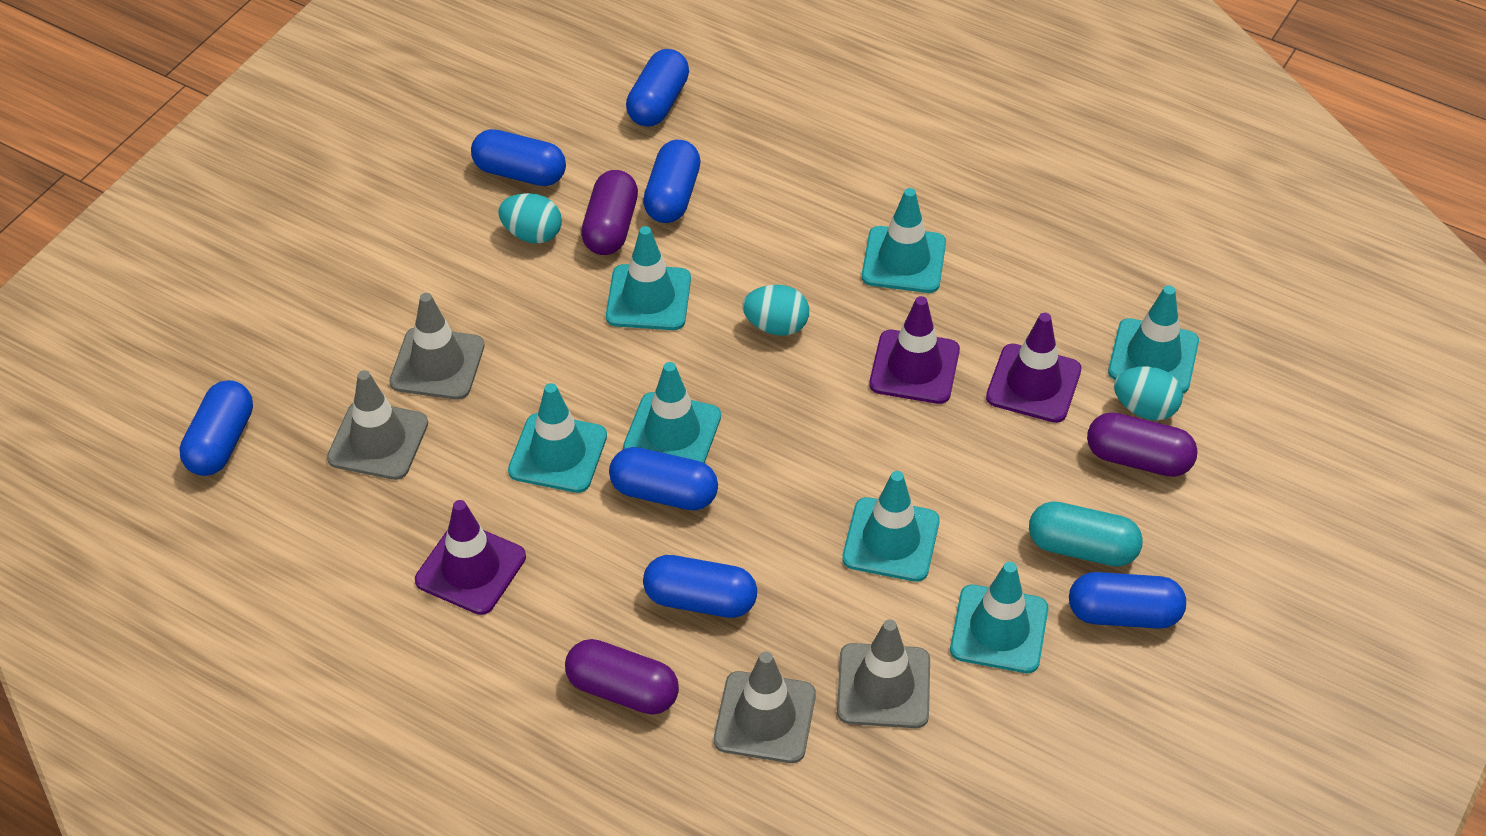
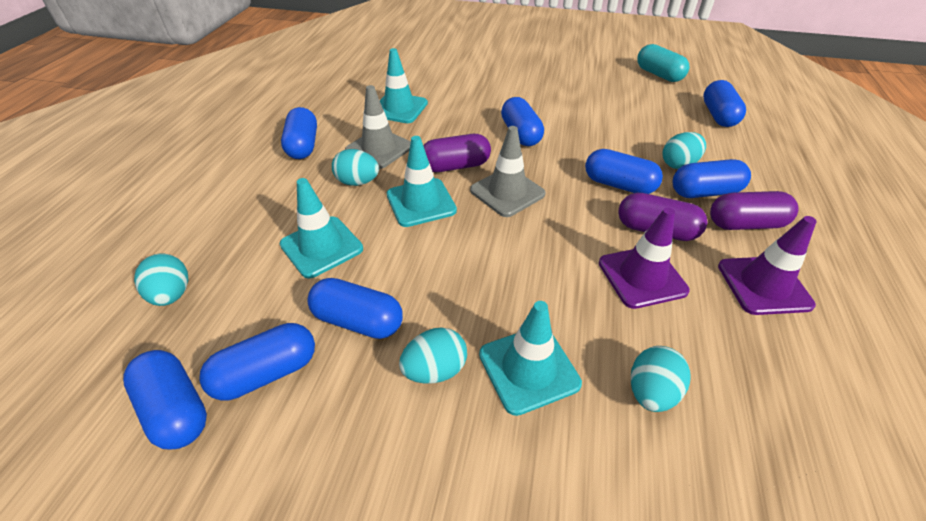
blue capsule: 7 -> 8
grey traffic cone: 4 -> 2
purple traffic cone: 3 -> 2
turquoise egg: 3 -> 5
turquoise traffic cone: 7 -> 4

